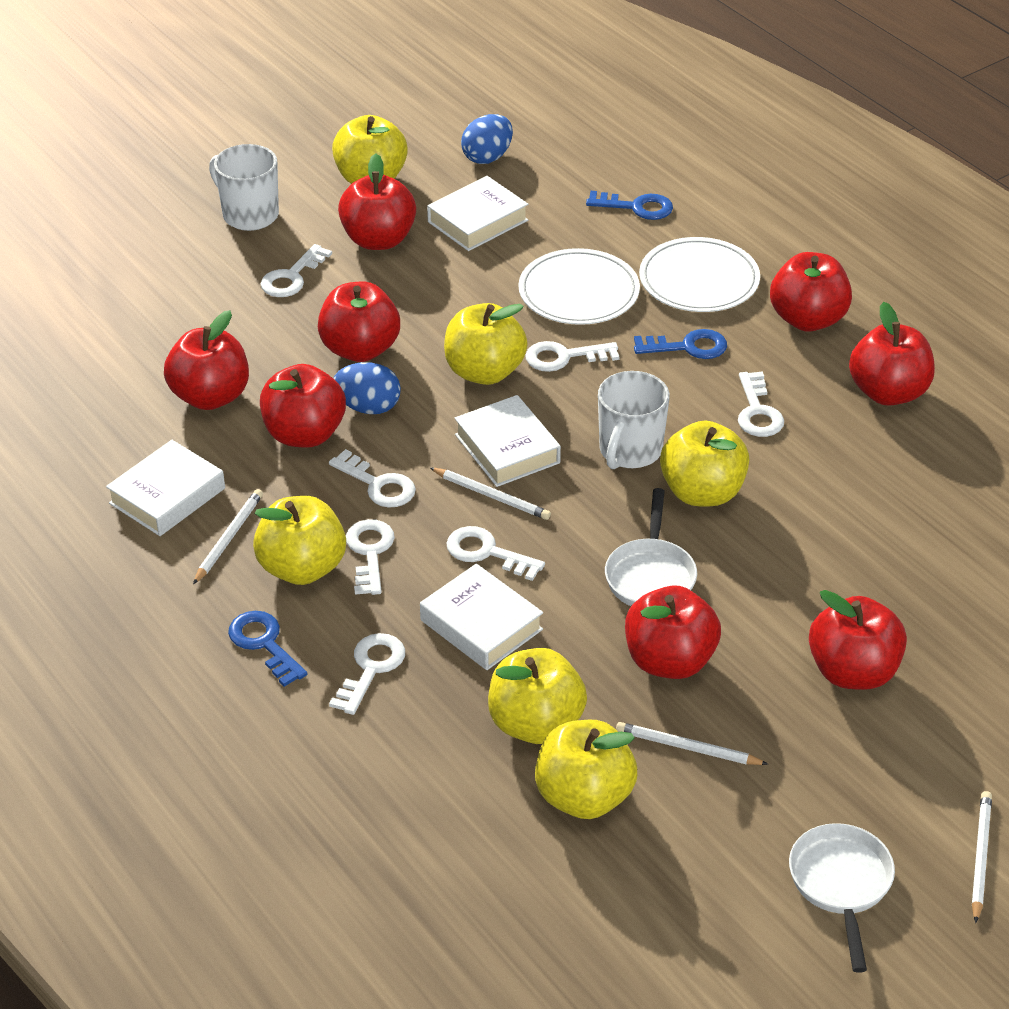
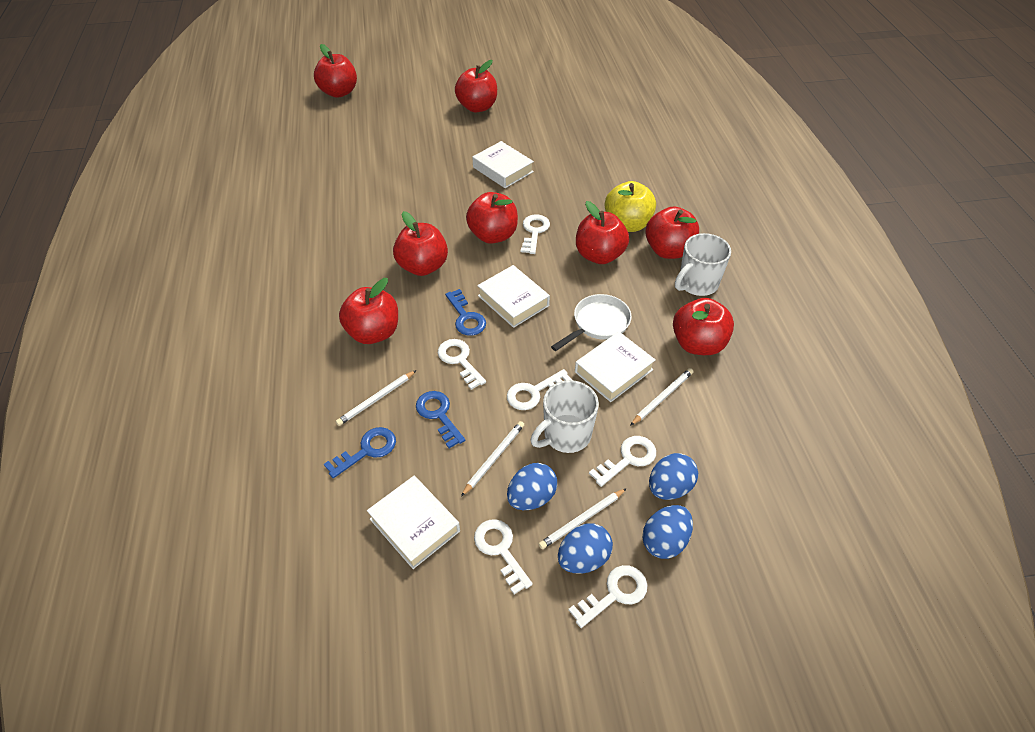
blue egg: 2 -> 4
white key: 7 -> 6
white pan: 2 -> 1
white plate: 2 -> 0
yellow apple: 6 -> 1

